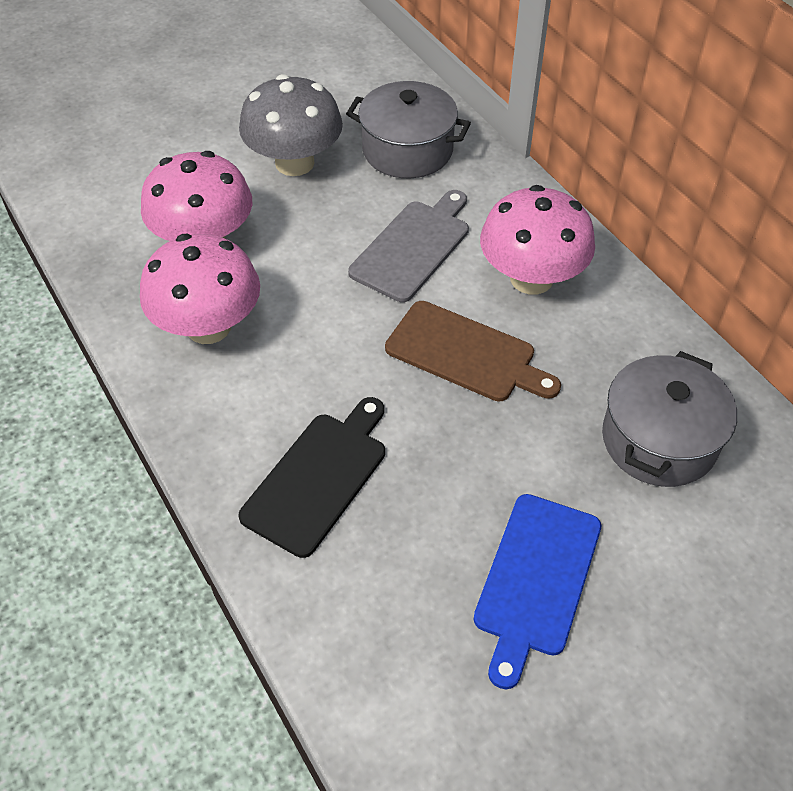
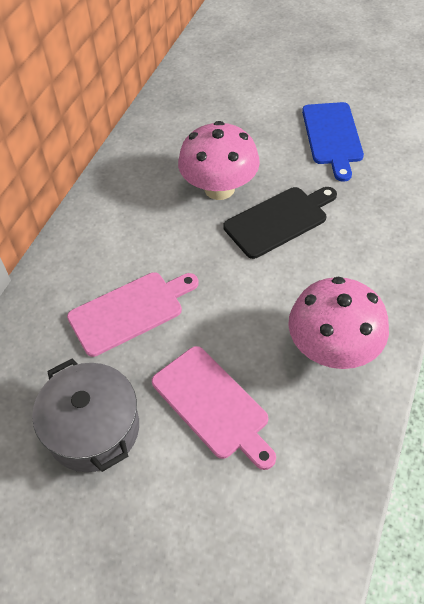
brown cutting board: 1 -> 0
grey cutting board: 1 -> 0
grey mushroom: 1 -> 0
grey pot: 2 -> 1
pink cutting board: 0 -> 2
pink mushroom: 3 -> 2

